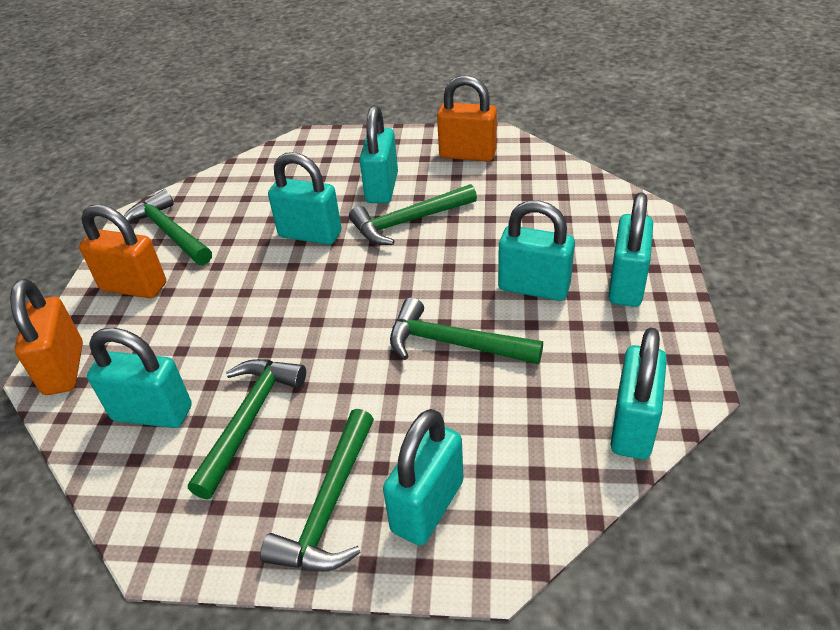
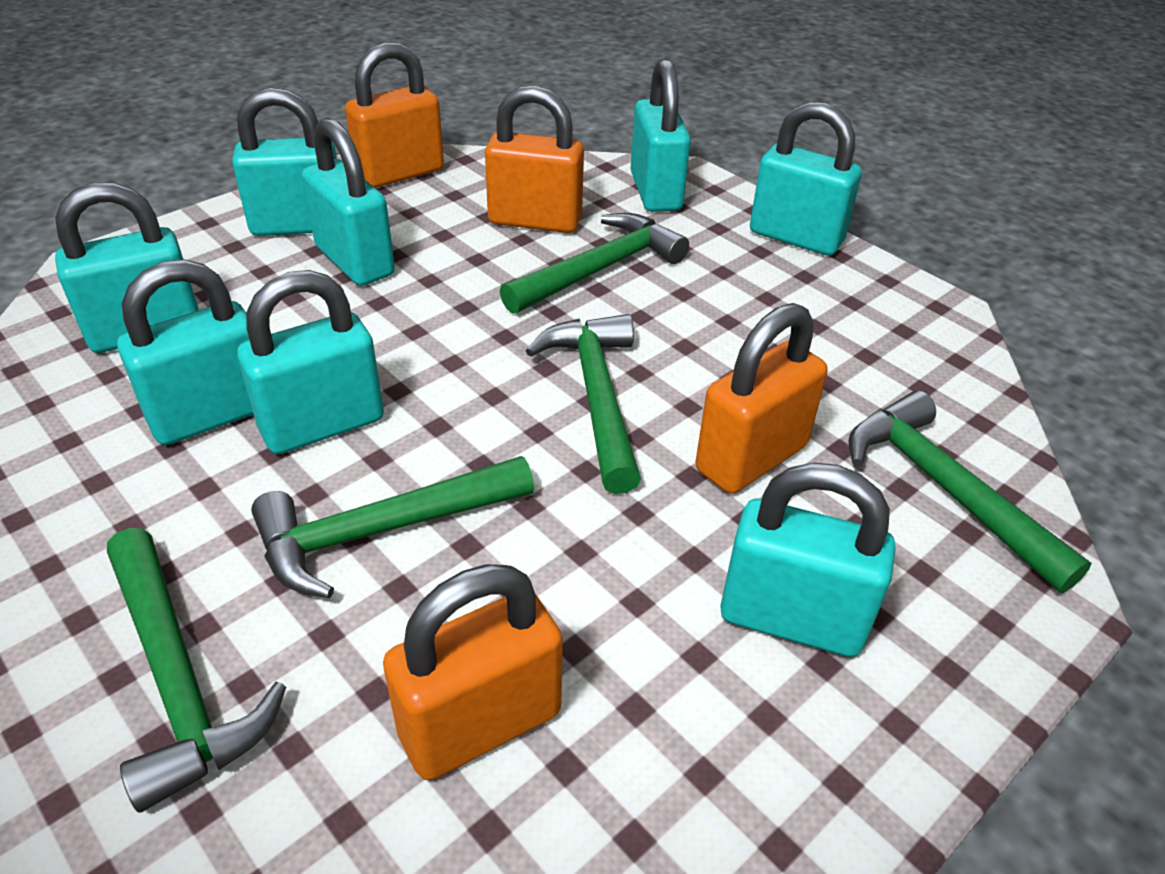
orange padlock: 3 -> 4
turquoise padlock: 7 -> 8

